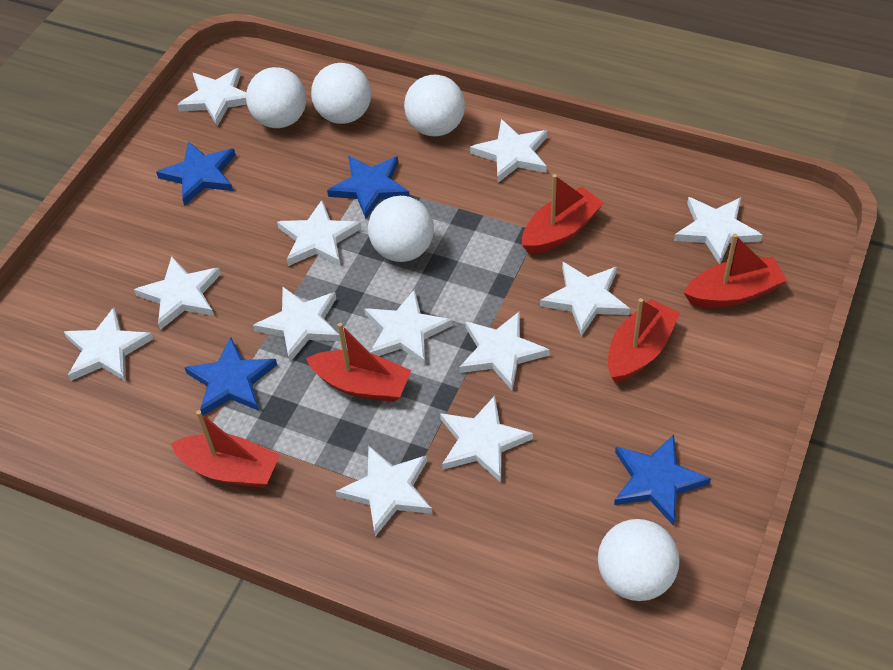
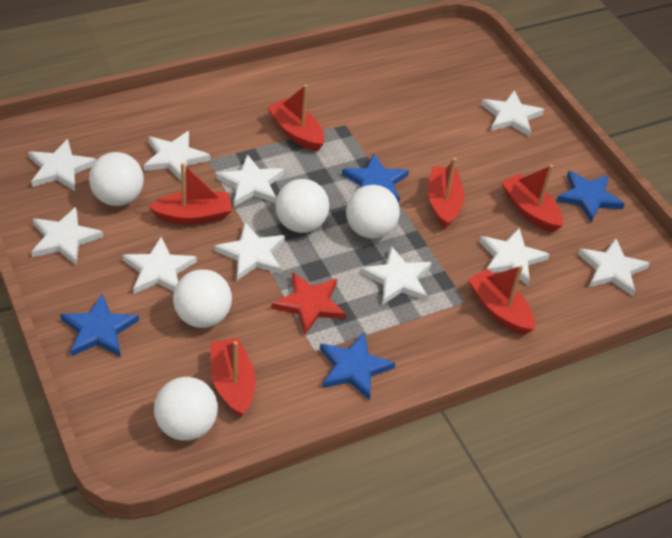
red boat: 5 -> 6
red star: 0 -> 1
white star: 12 -> 10

